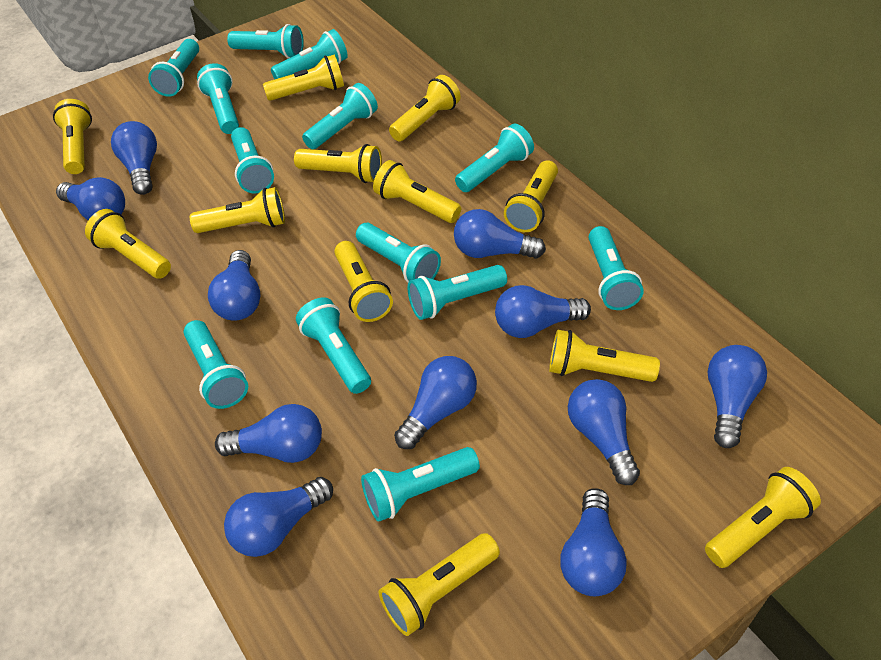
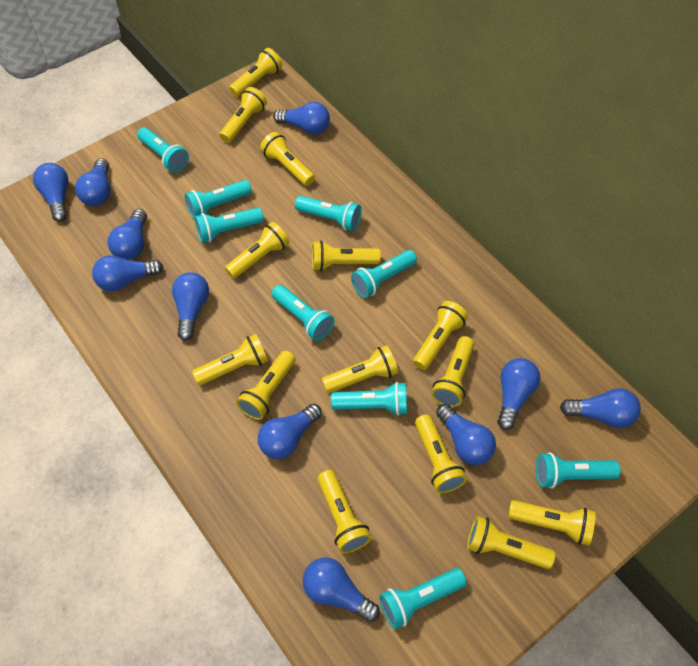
turquoise flashlight: 13 -> 9
yellow flashlight: 12 -> 14

